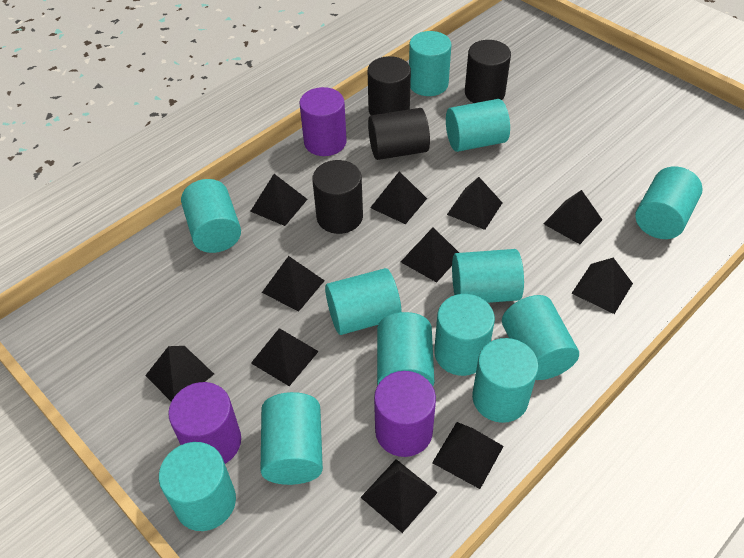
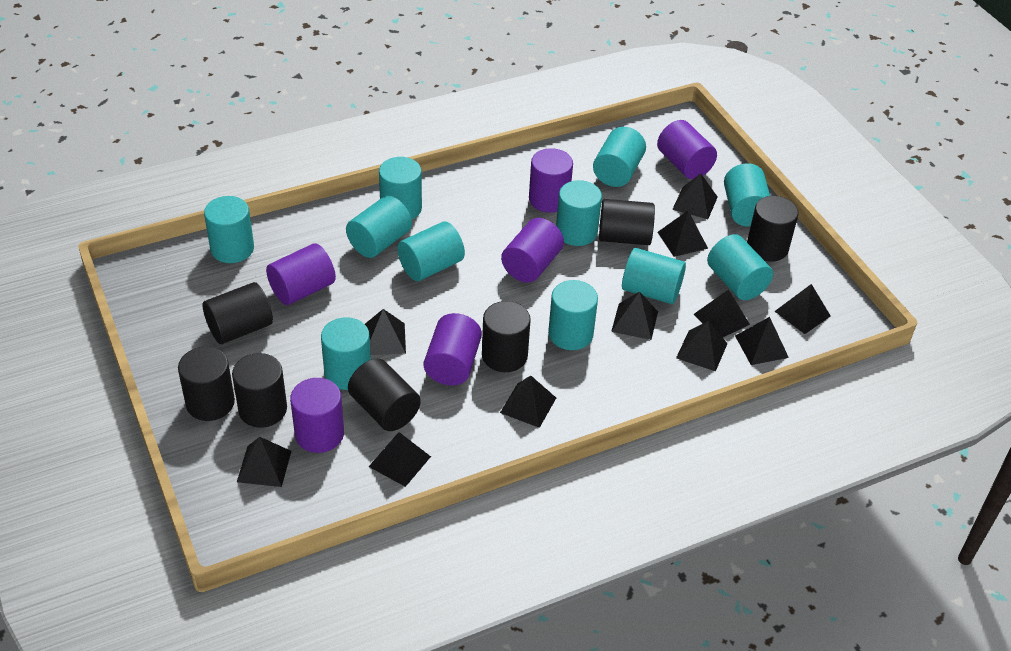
black cylinder: 4 -> 7
purple cylinder: 3 -> 6
turquoise cylinder: 12 -> 11

